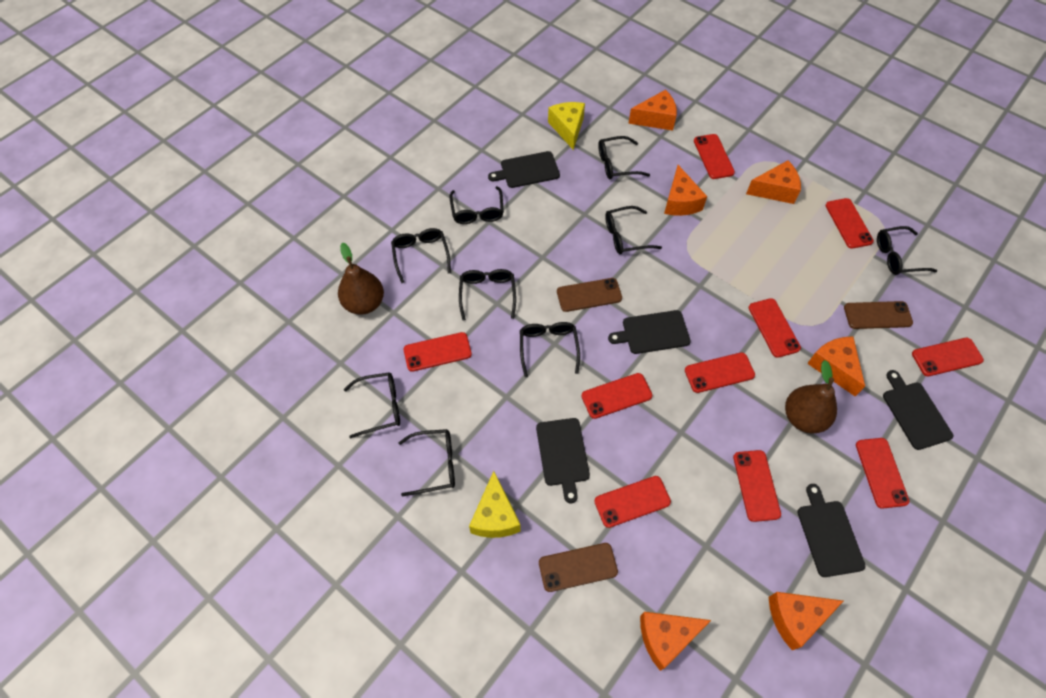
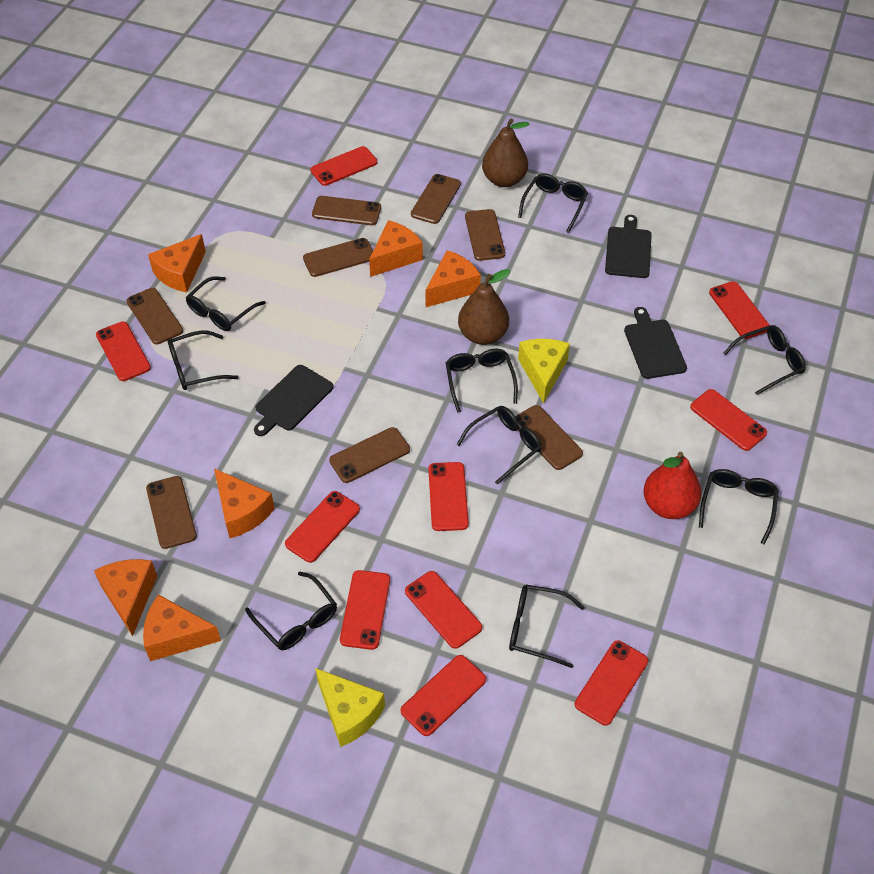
black cutting board: 5 -> 3
brown phone: 3 -> 8
red pear: 0 -> 1

